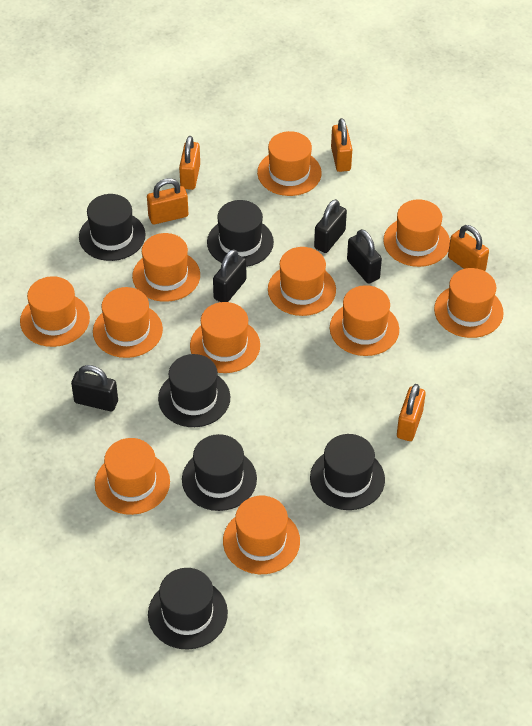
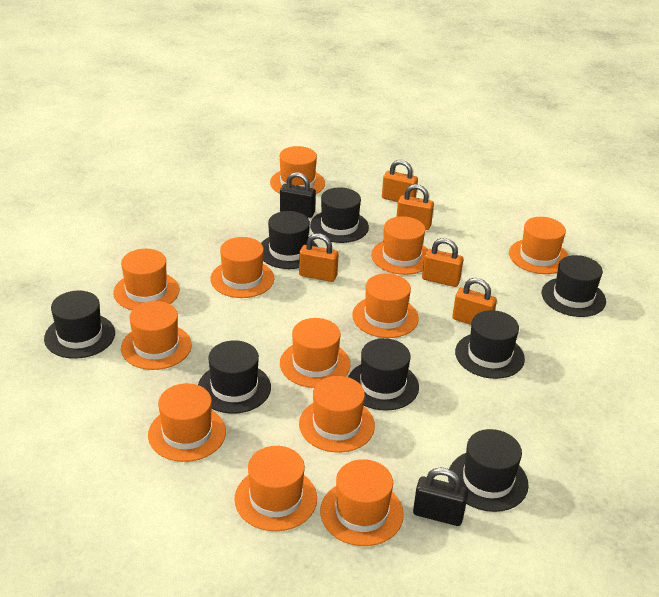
black hat: 6 -> 8
black padlock: 4 -> 2
orange hat: 11 -> 12

